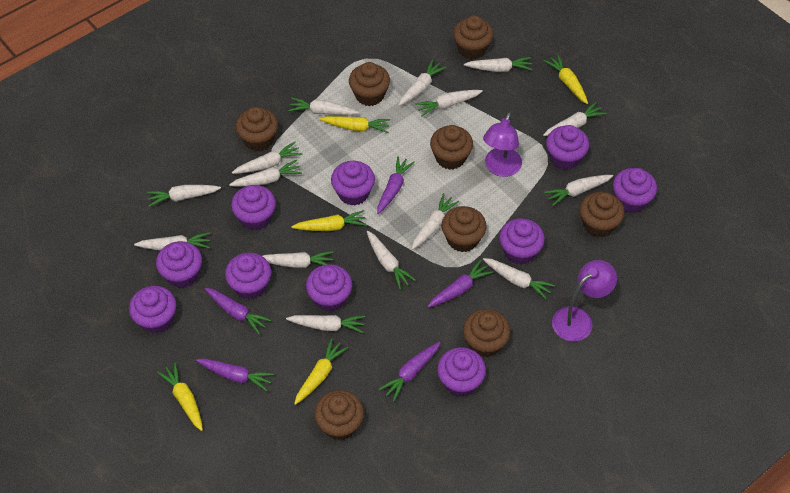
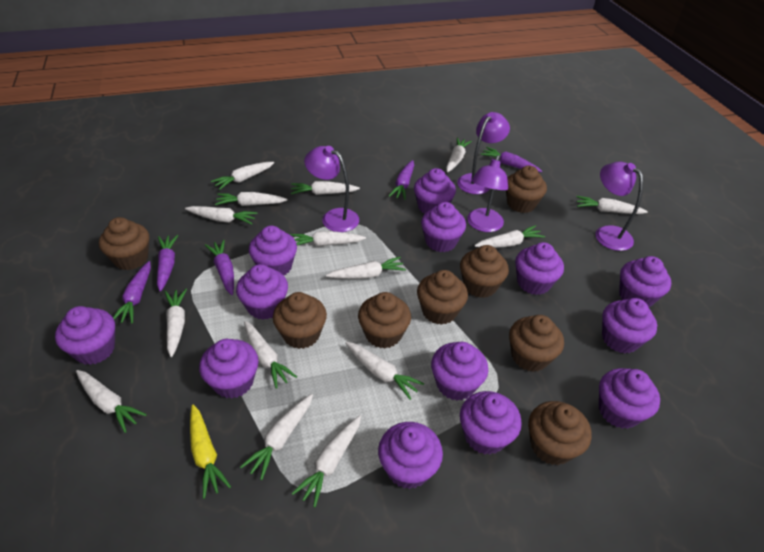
purple cupcake: 10 -> 13
purple lamp: 2 -> 4
yellow carrot: 5 -> 1

